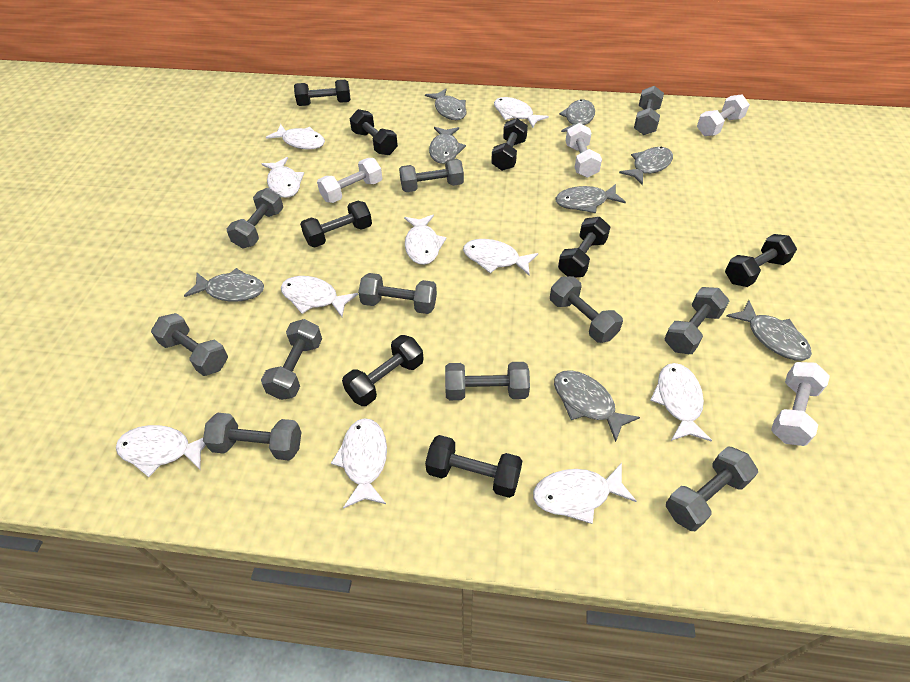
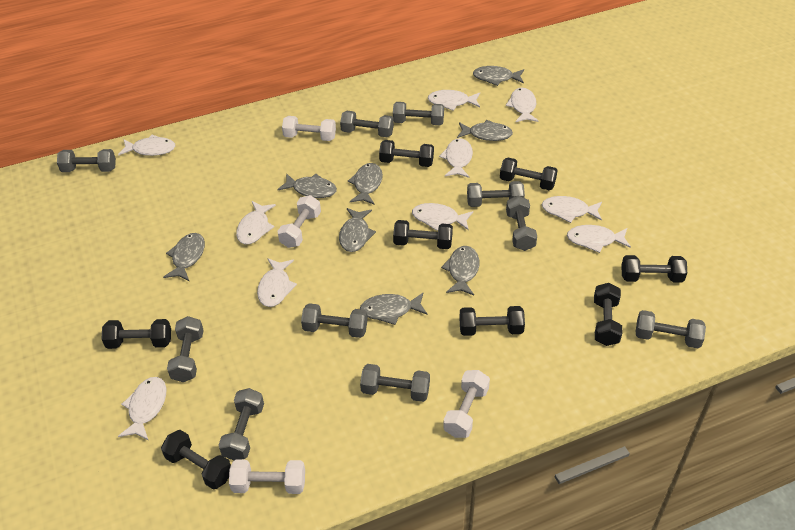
grey dumbbell: 11 -> 10

